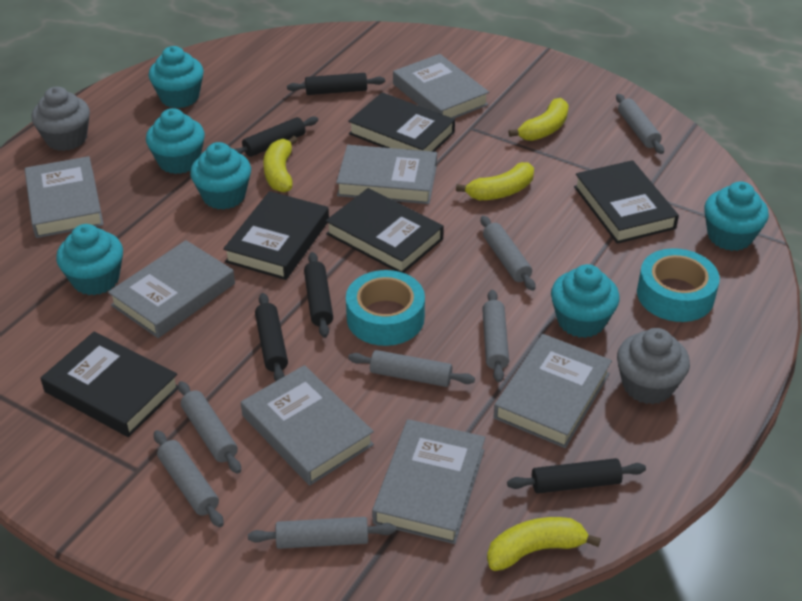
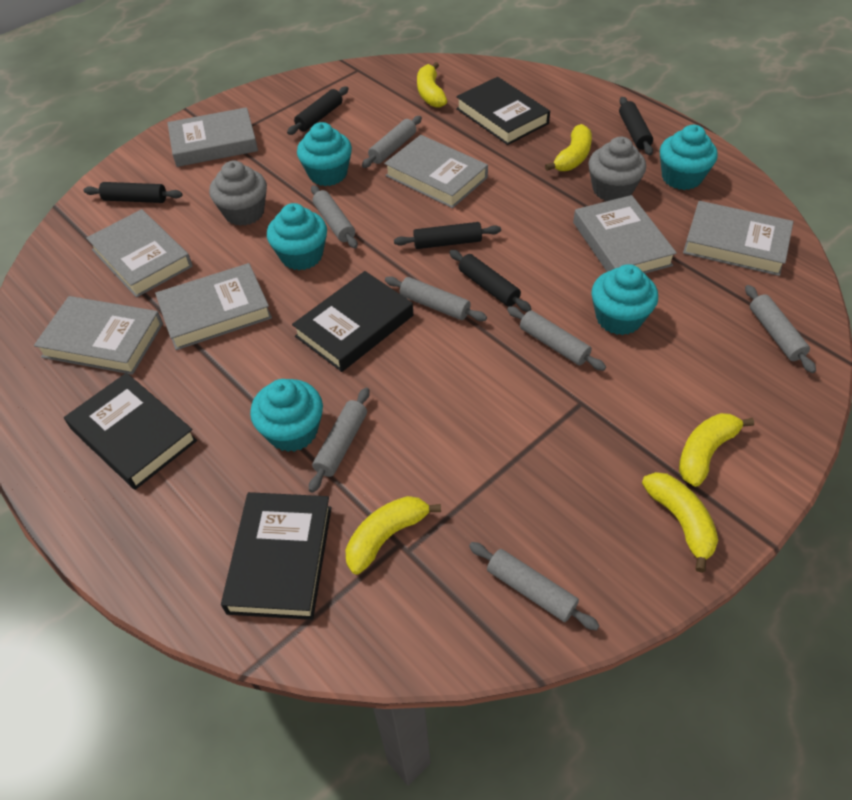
black book: 5 -> 4
turquoise cupcake: 6 -> 5
turquoise tape: 2 -> 0
yellow banana: 4 -> 5

